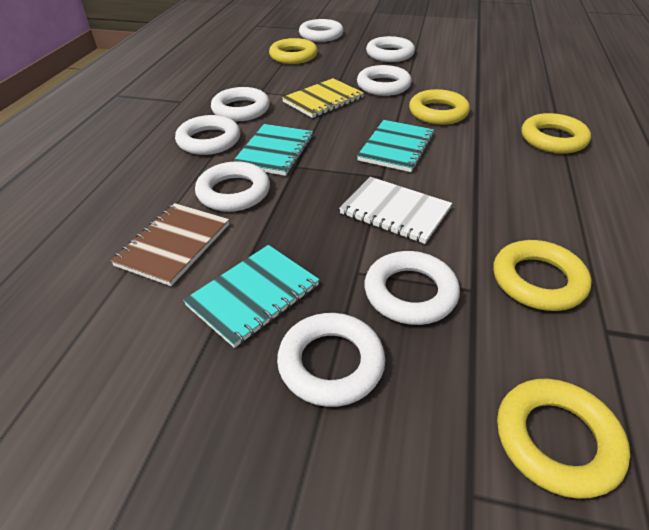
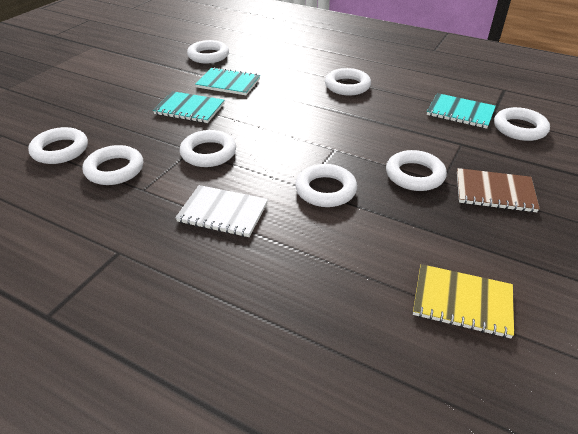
yellow ring: 5 -> 0

